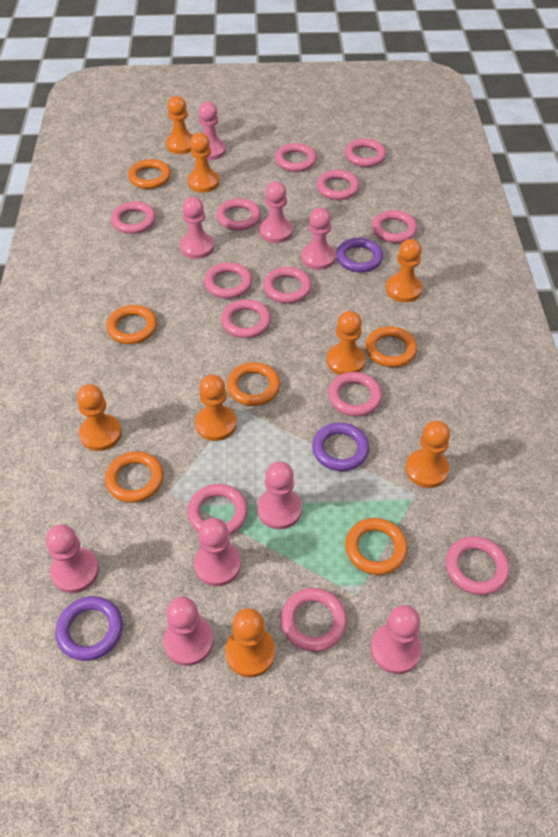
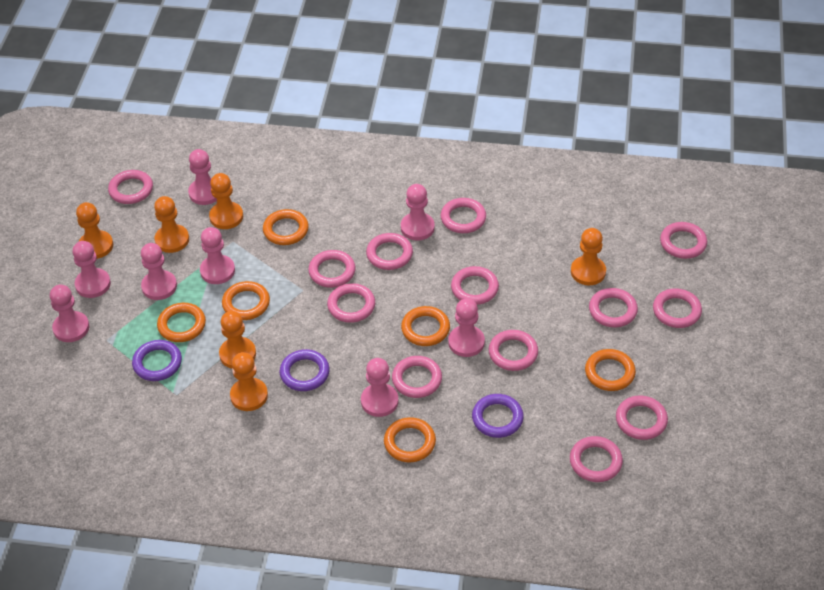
orange pawn: 8 -> 6
pink pawn: 9 -> 8

